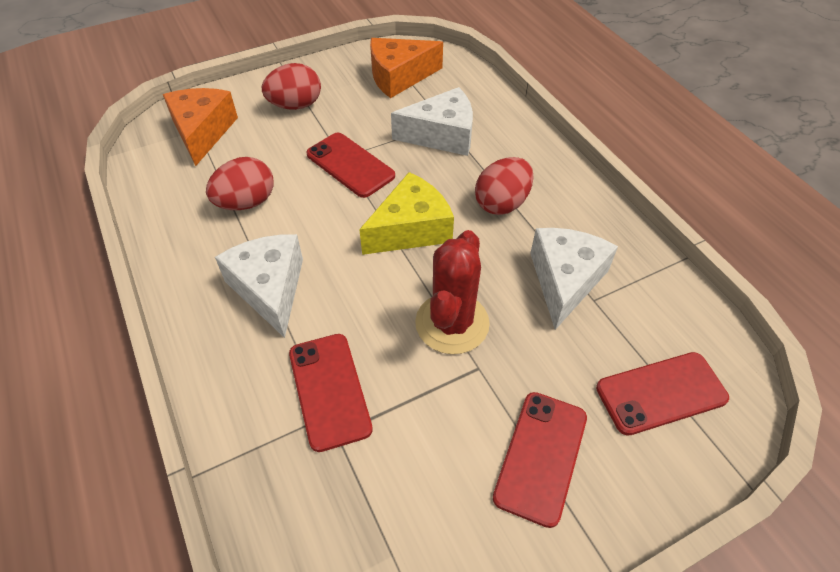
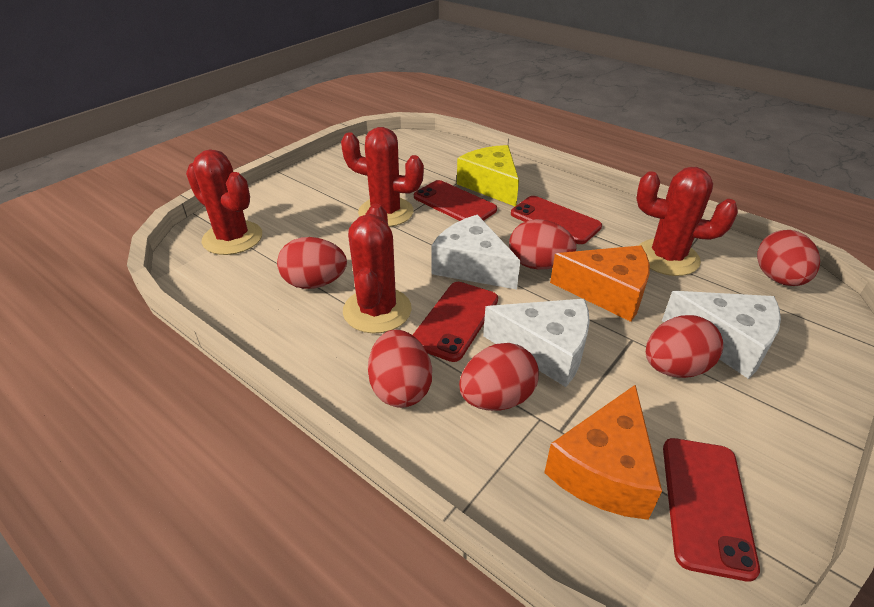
red cactus: 1 -> 4
red egg: 3 -> 6

